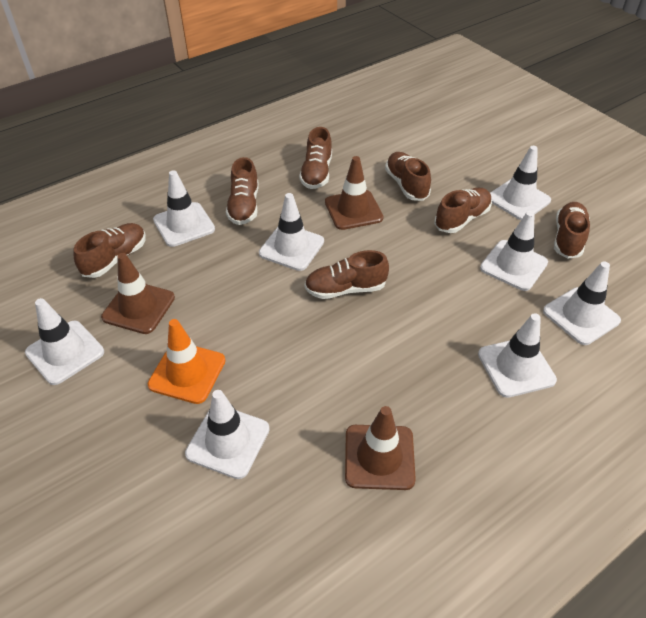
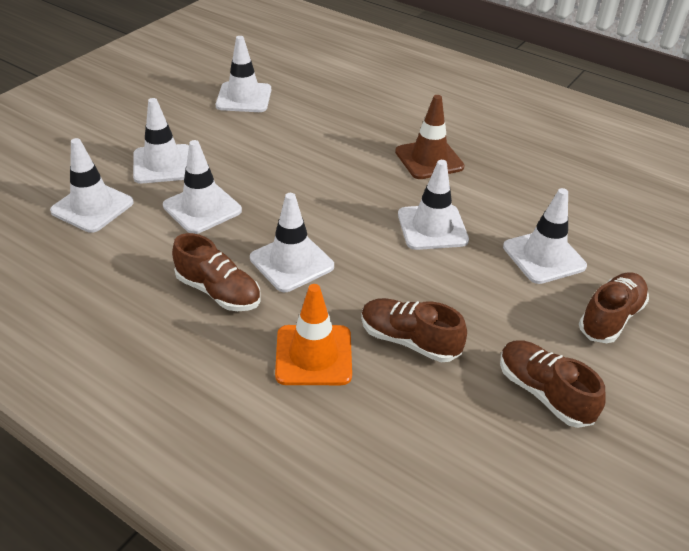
brown shoe: 7 -> 4
brown traffic cone: 3 -> 1
white traffic cone: 8 -> 7

